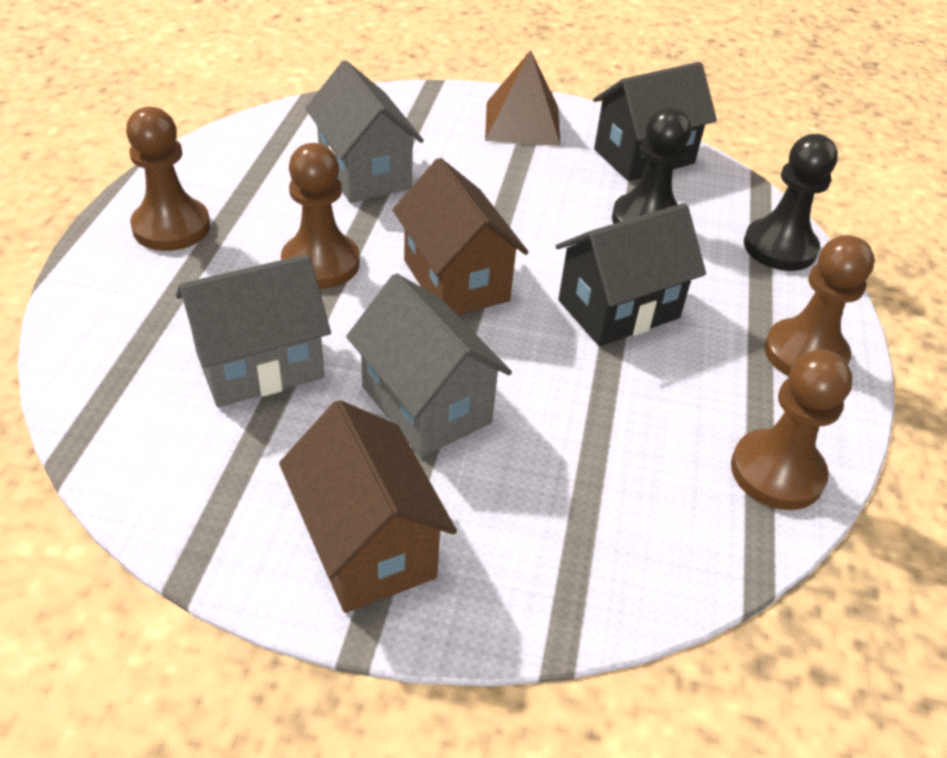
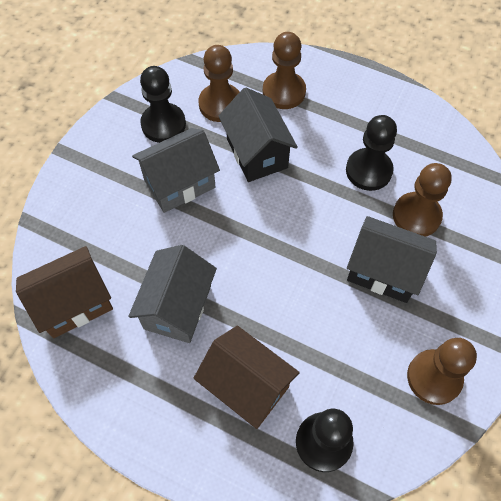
black pawn: 2 -> 3
brown pyramid: 1 -> 0
grey house: 3 -> 2

